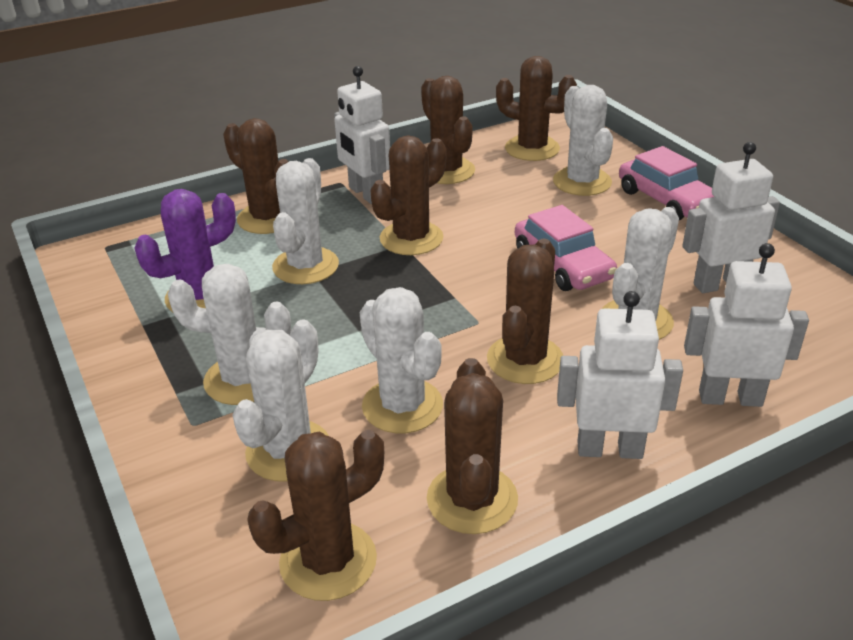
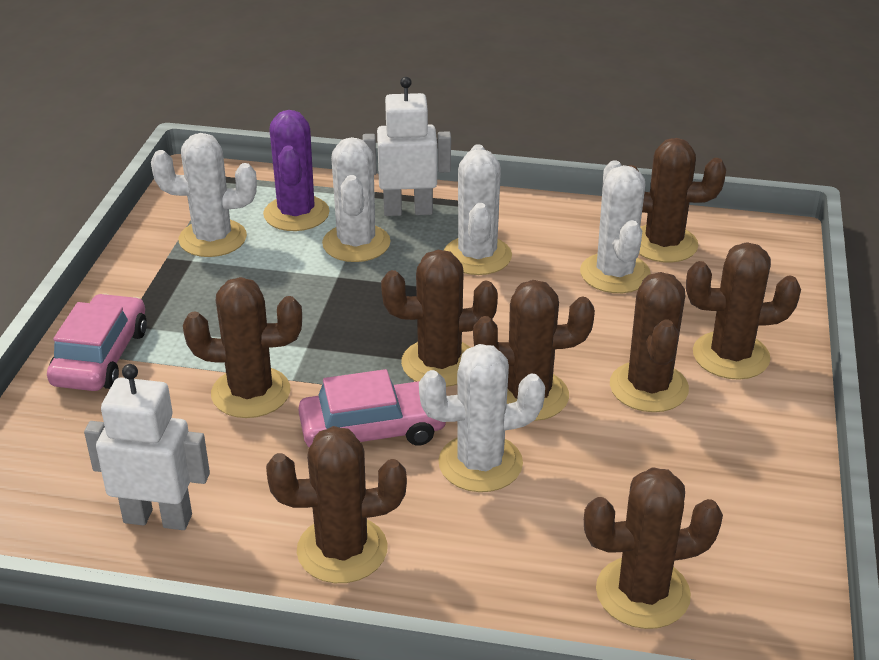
brown cactus: 7 -> 8
white cactus: 6 -> 5
white robot: 4 -> 2

